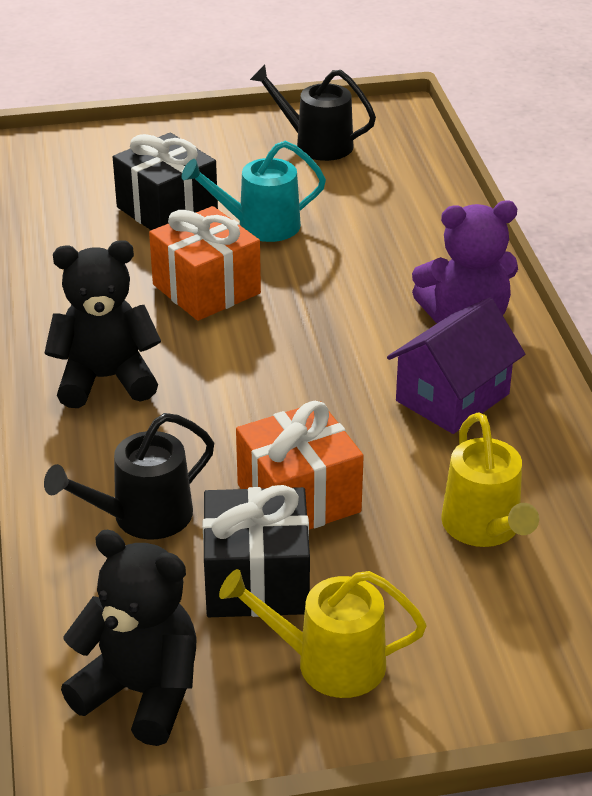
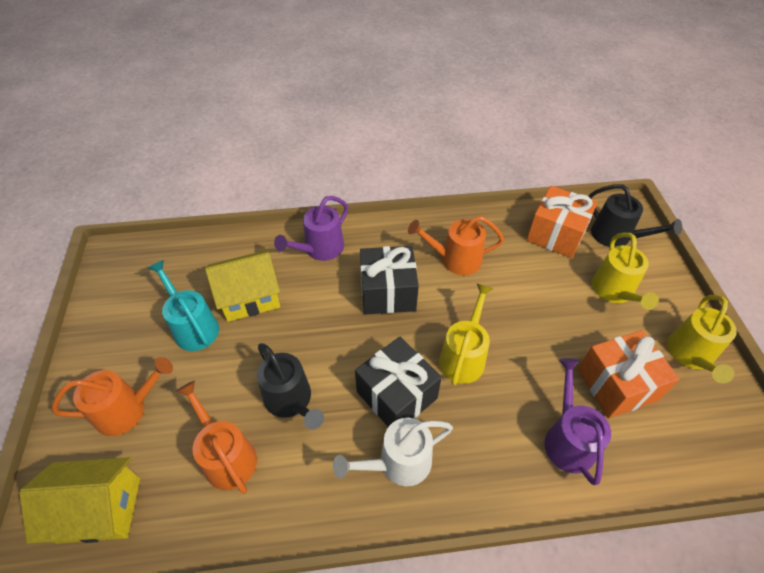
black teddy bear: 2 -> 0
orange watering can: 0 -> 3
purple house: 1 -> 0
purple teddy bear: 1 -> 0
purple watering can: 0 -> 2
white watering can: 0 -> 1
yellow house: 0 -> 2
yellow watering can: 2 -> 3

